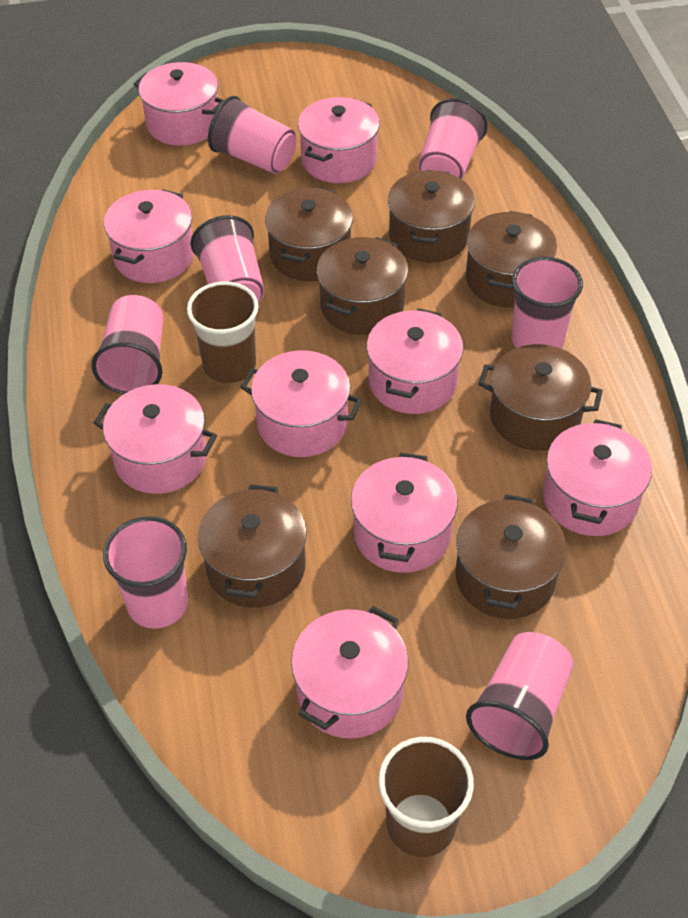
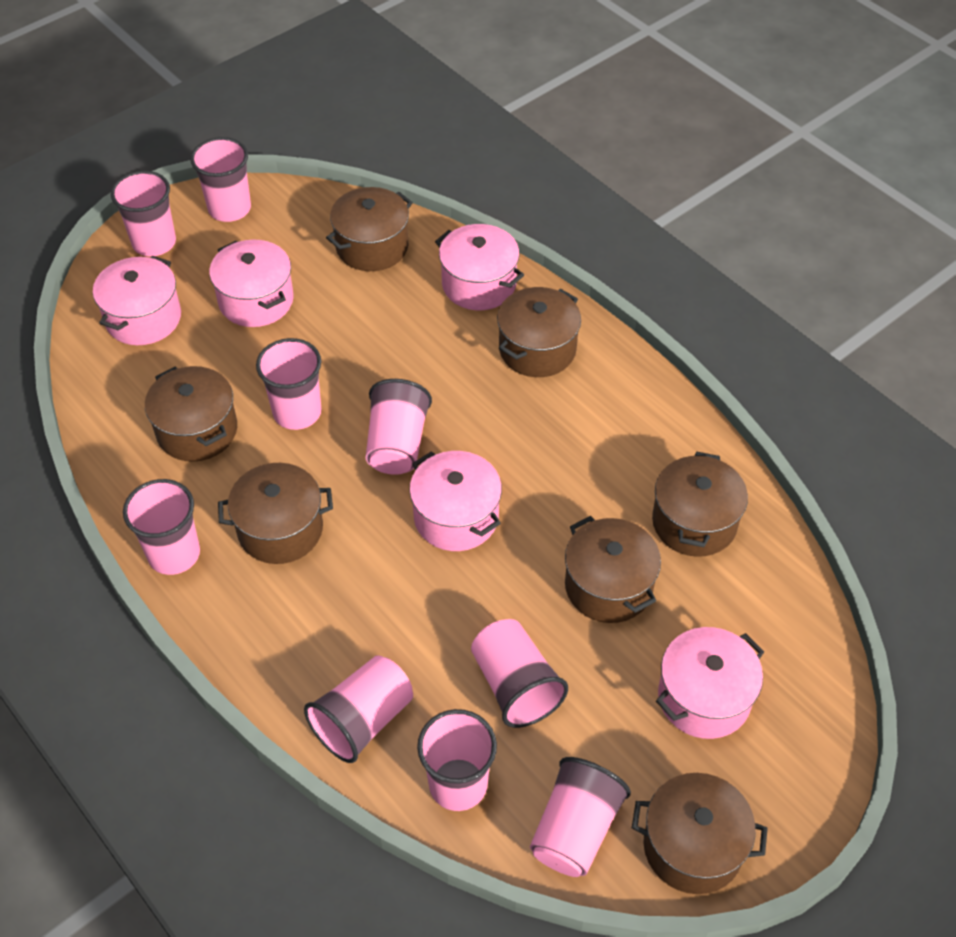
brown cup: 2 -> 0
pink cup: 7 -> 9
pink pot: 9 -> 5

